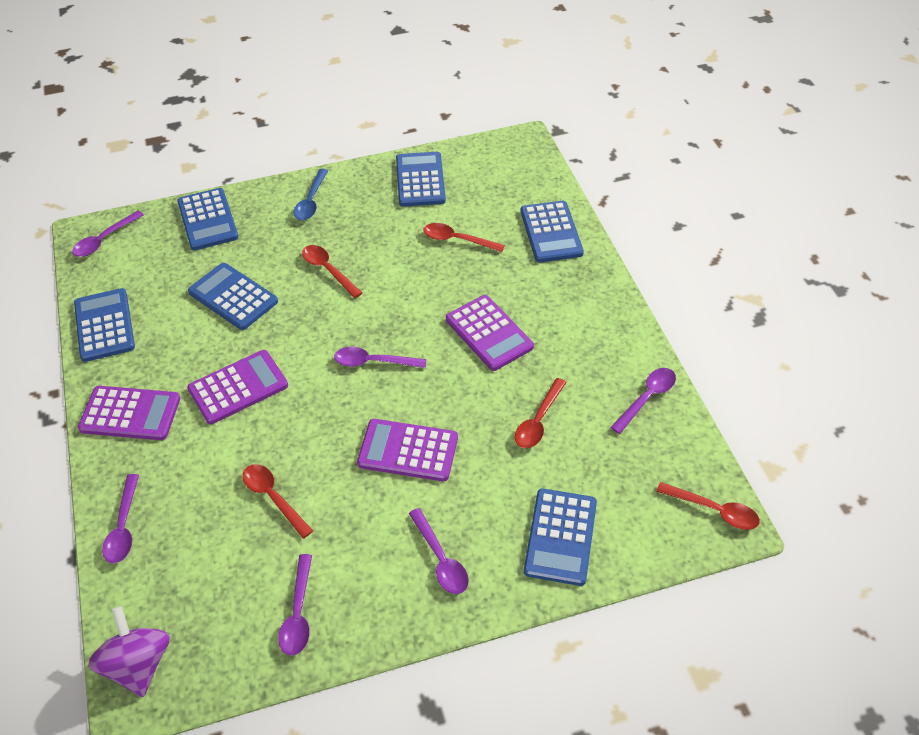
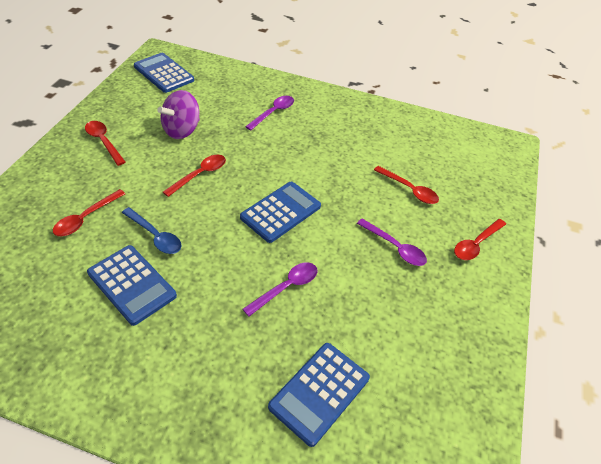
blue calculator: 6 -> 4
purple calculator: 4 -> 0
purple spoon: 6 -> 3

